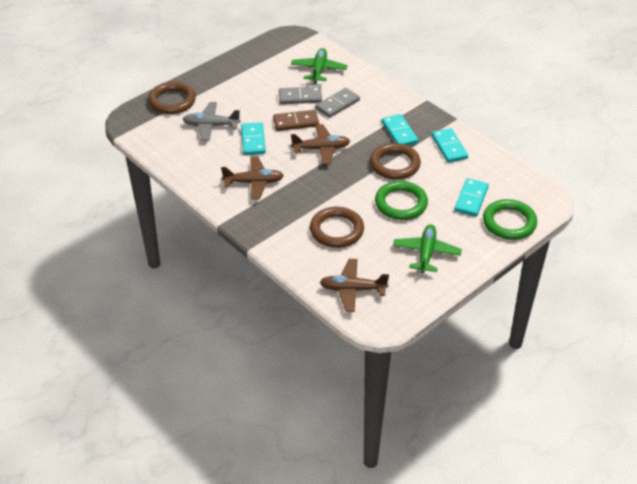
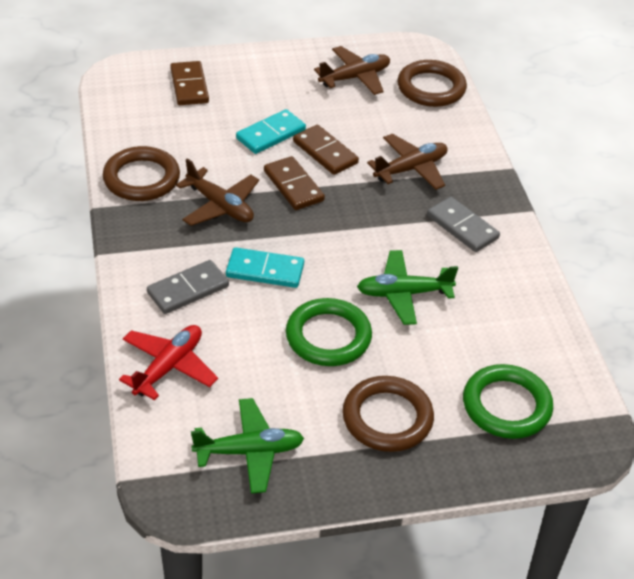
brown domino: 1 -> 3
grey plane: 1 -> 0
red plane: 0 -> 1
turquoise domino: 4 -> 2

